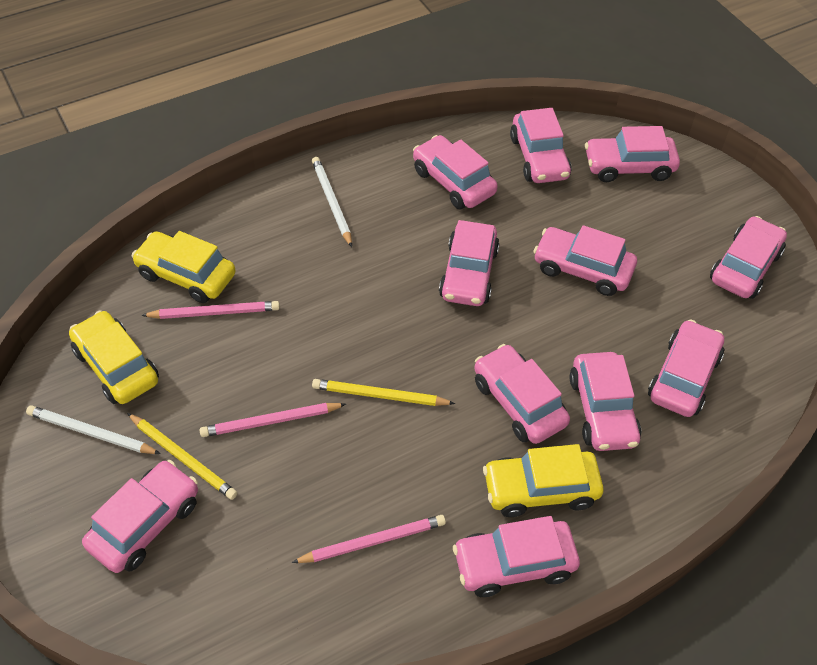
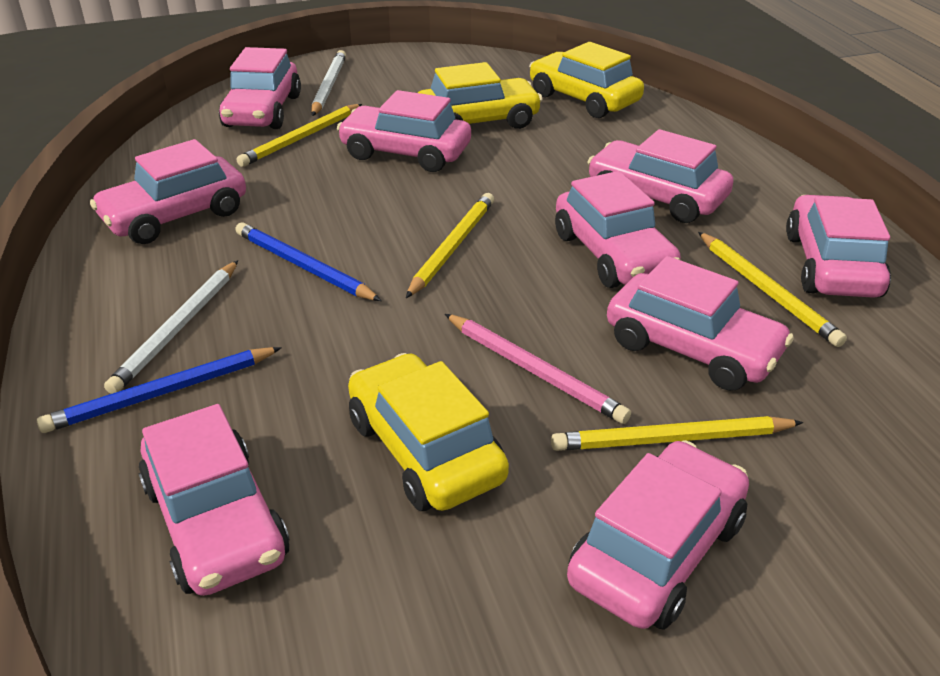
blue pencil: 0 -> 2
pink car: 11 -> 9
pink pencil: 3 -> 1
yellow pencil: 2 -> 4

